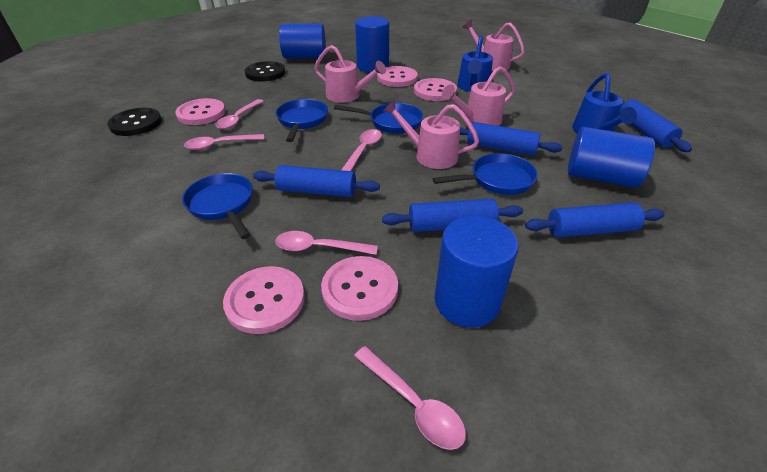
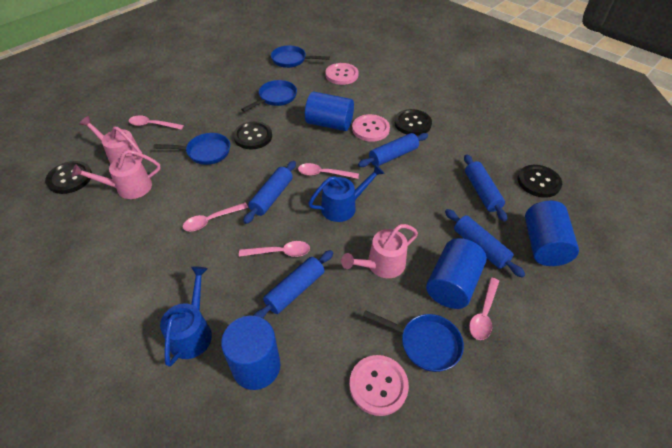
black button: 2 -> 4
pink button: 5 -> 3
pink watering can: 4 -> 3

